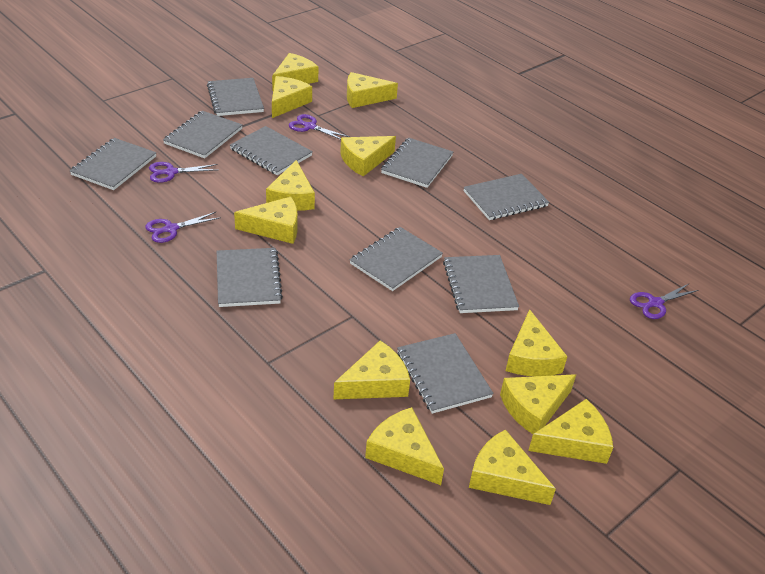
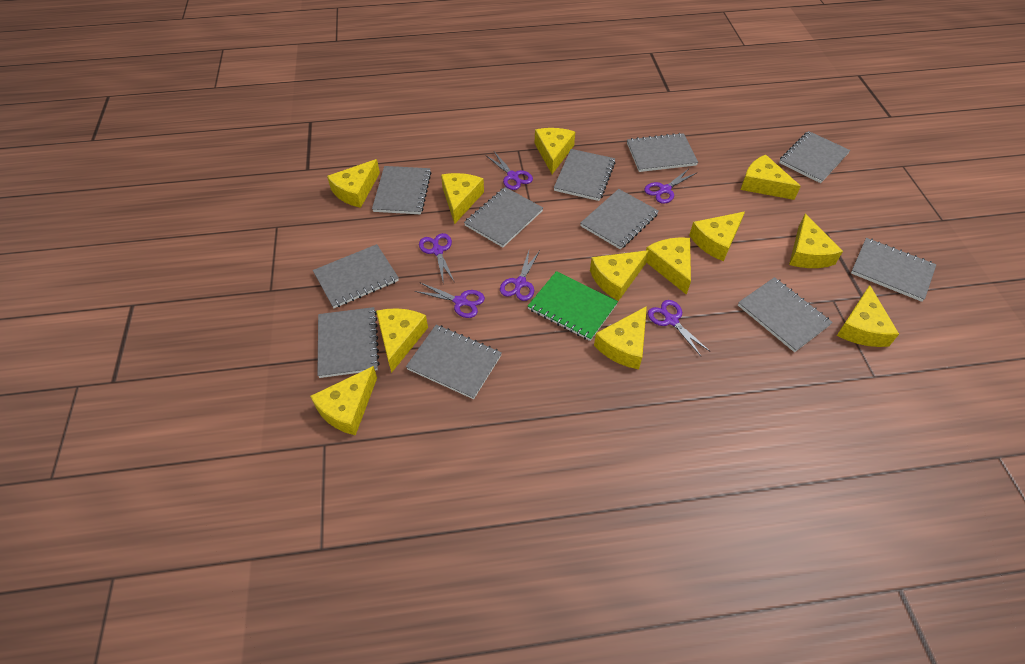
green notebook: 0 -> 1
grey notebook: 10 -> 11
purple scissors: 4 -> 6

